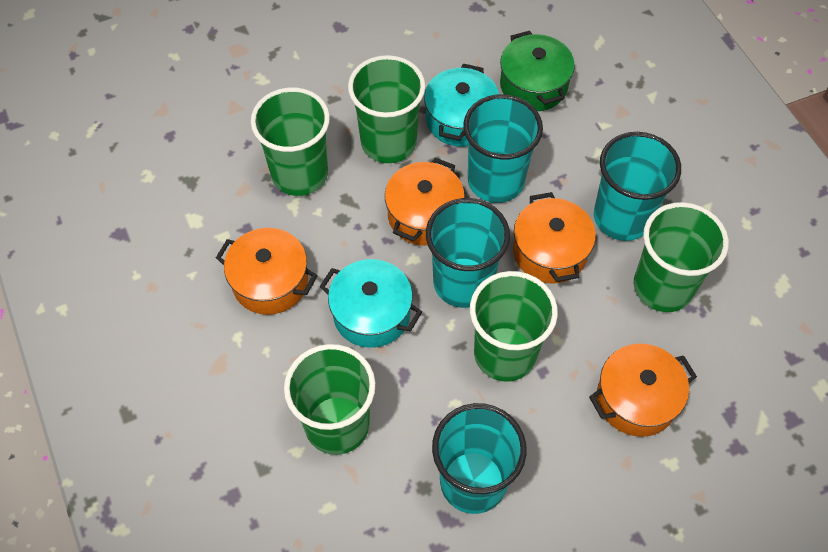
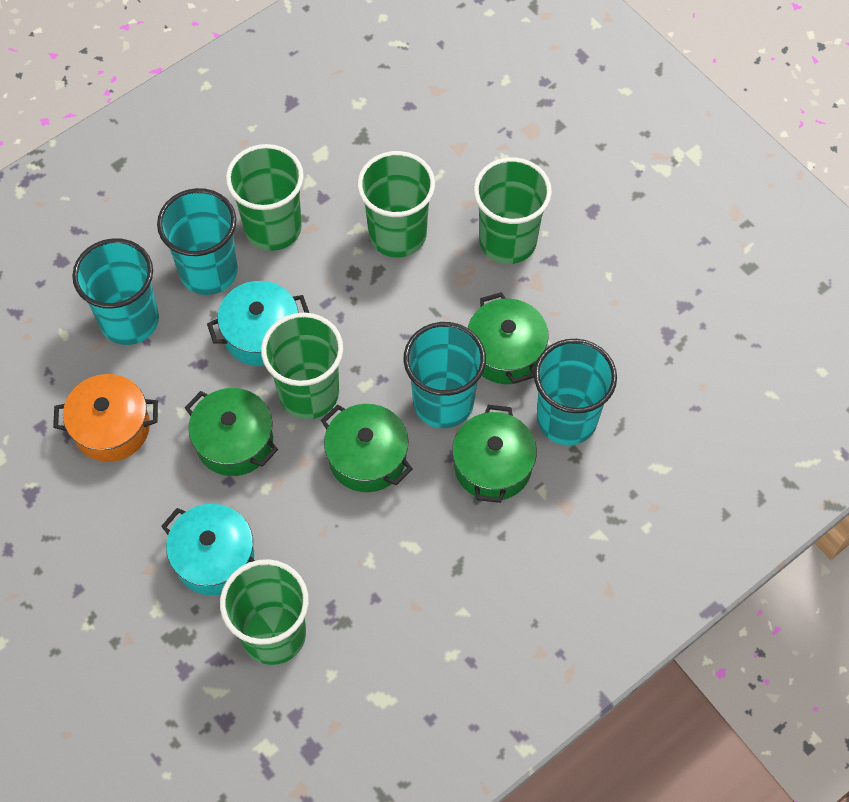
green pot: 1 -> 4
orange pot: 4 -> 1

